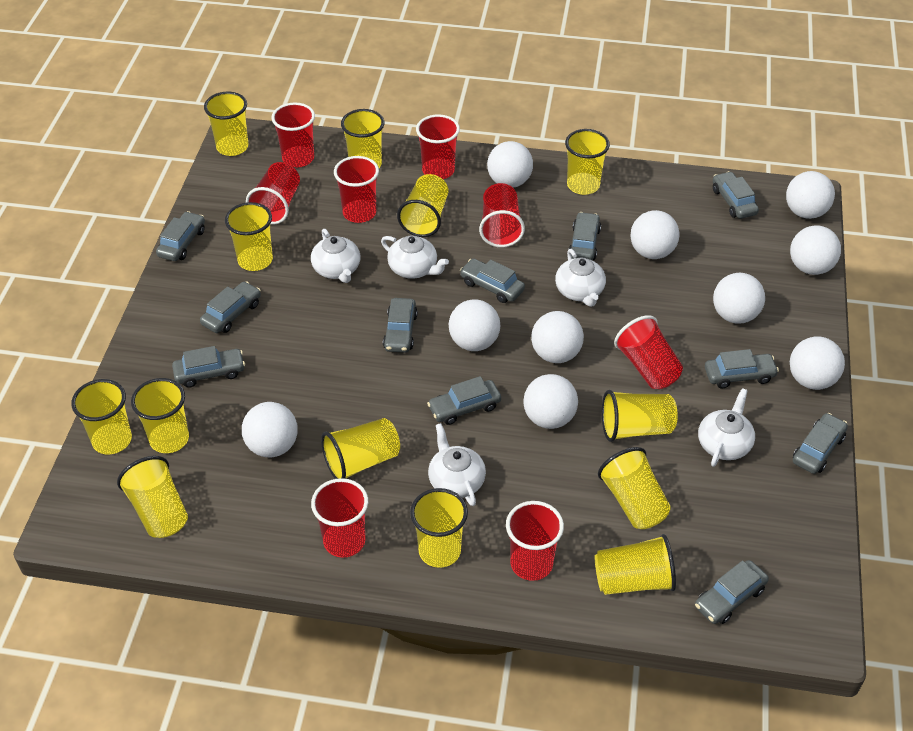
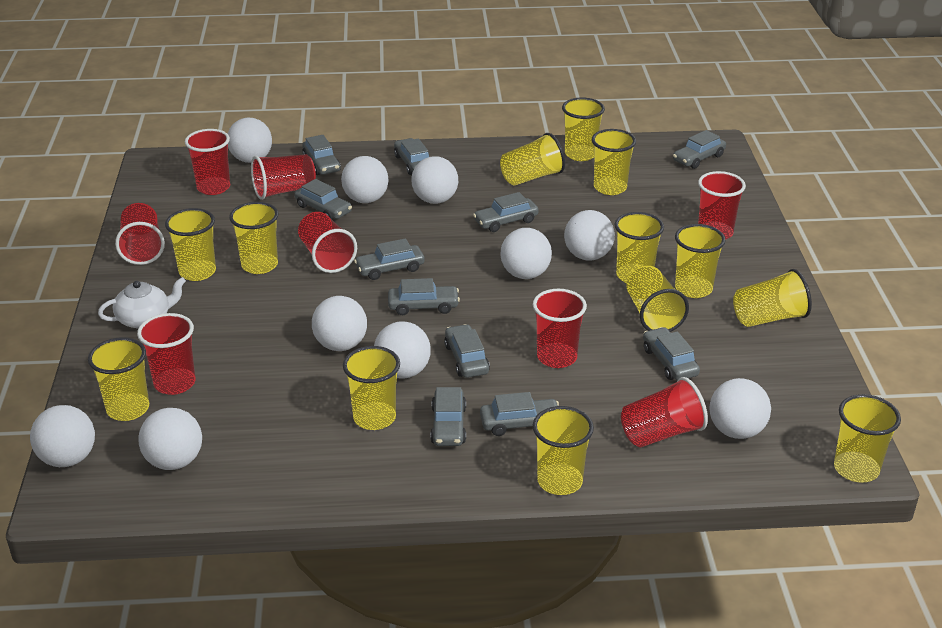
white teapot: 5 -> 1

